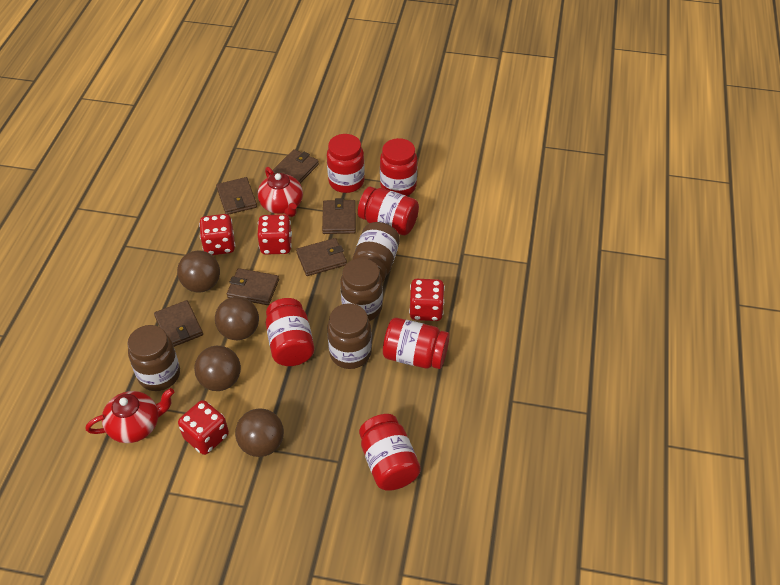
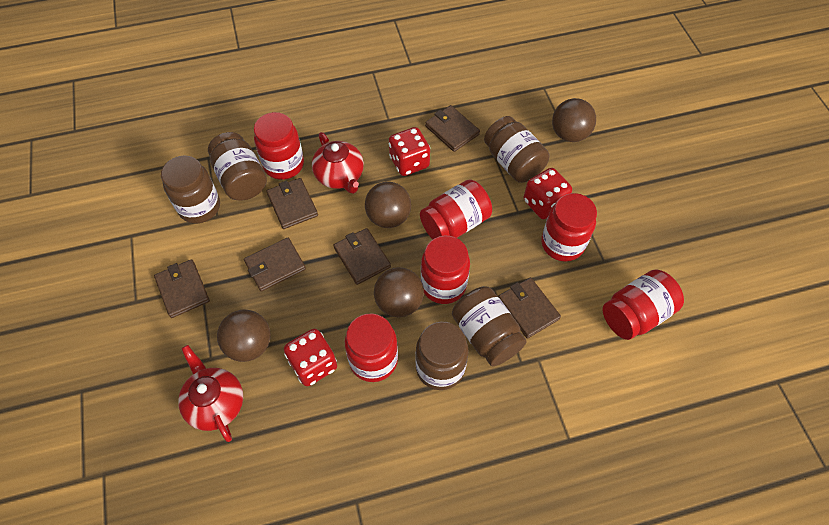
brown jar: 4 -> 5
red dice: 4 -> 3

